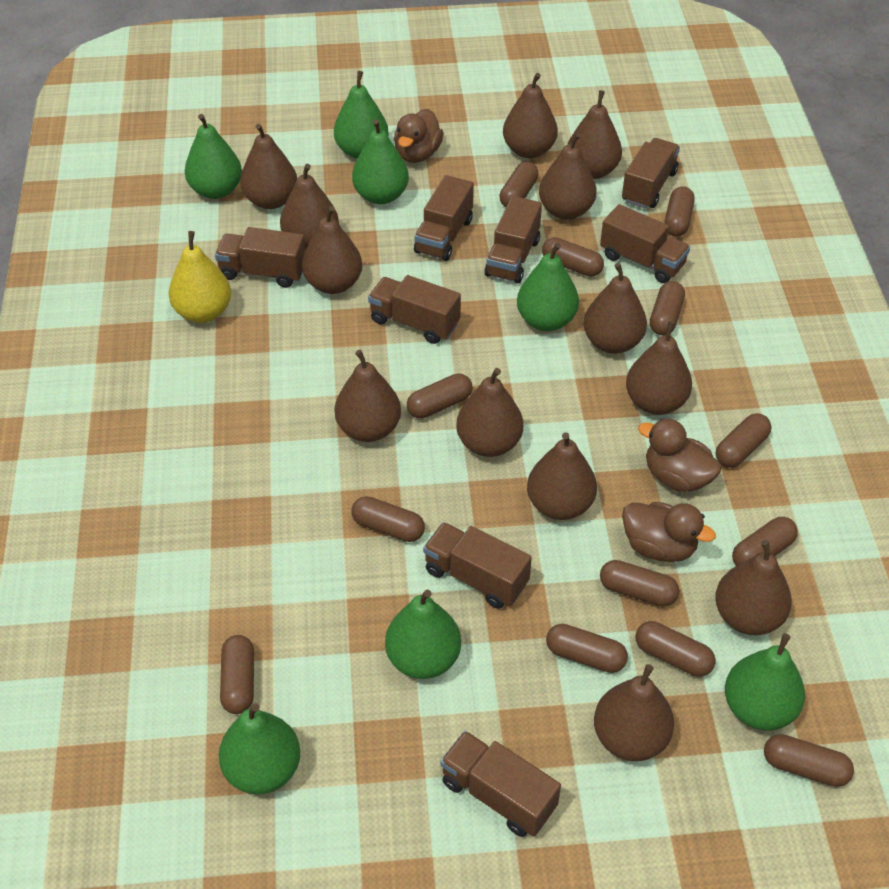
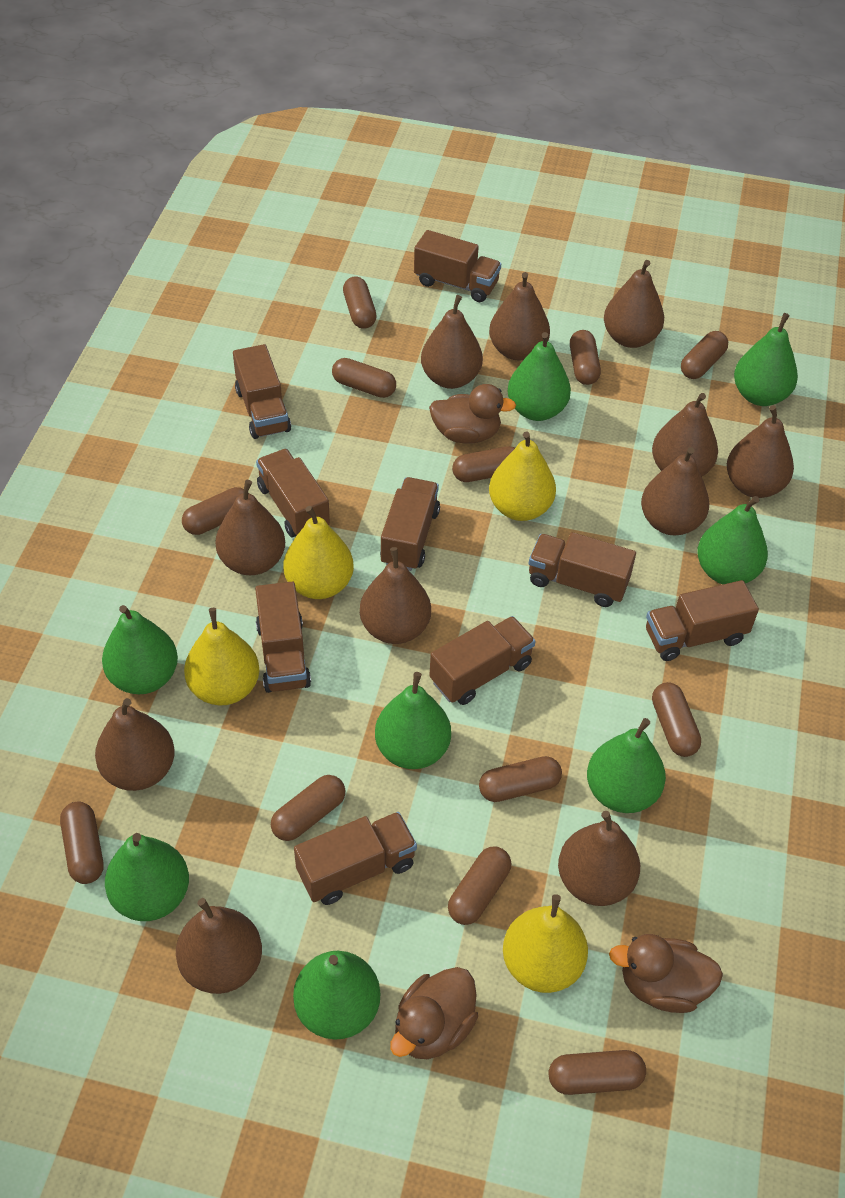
brown capsule: 13 -> 12
brown pear: 13 -> 11
brown truck: 8 -> 9
green pear: 7 -> 8
yellow pear: 1 -> 4

